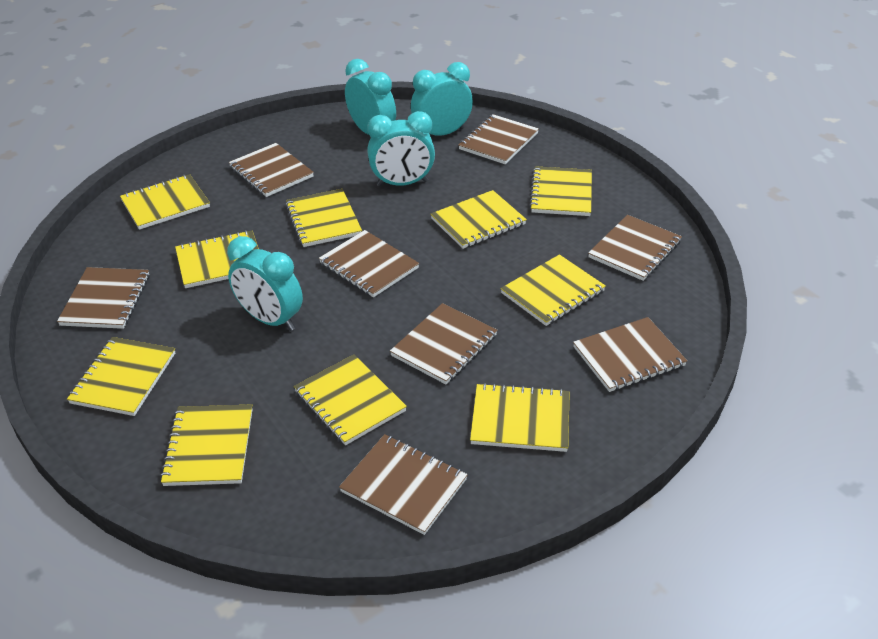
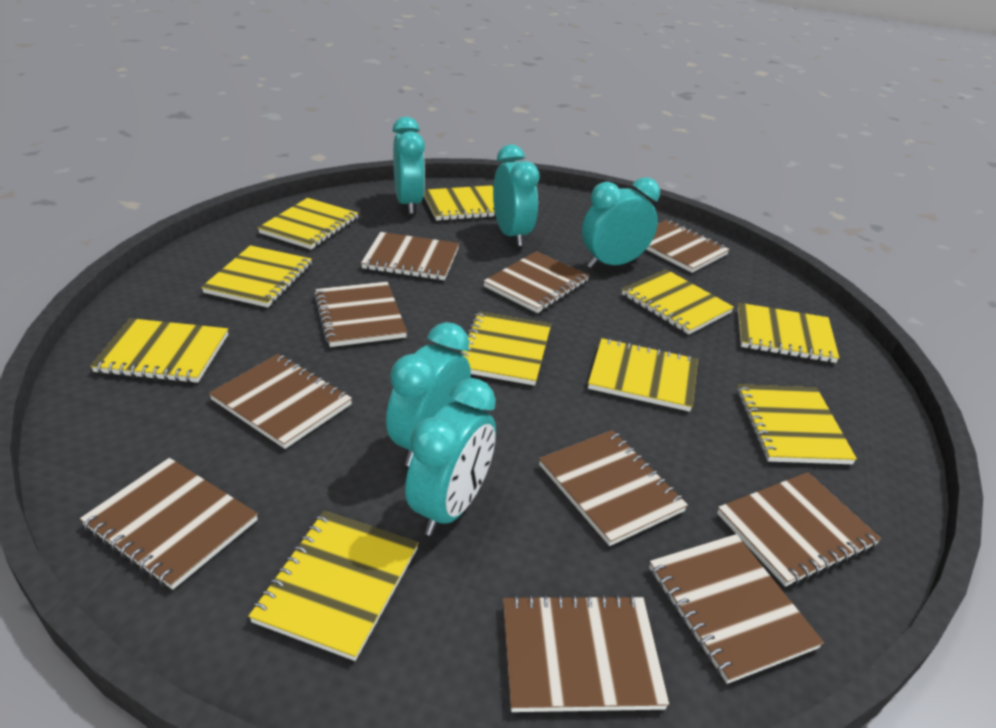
brown notebook: 8 -> 10
turquoise clock: 4 -> 5

